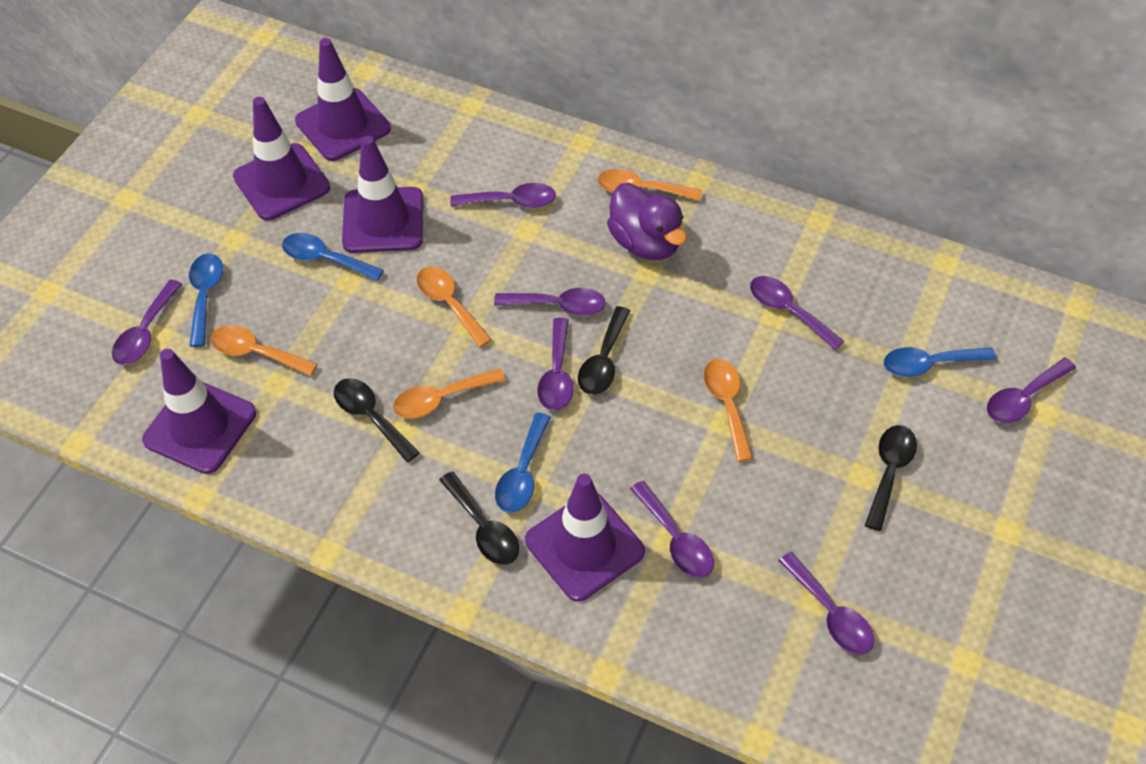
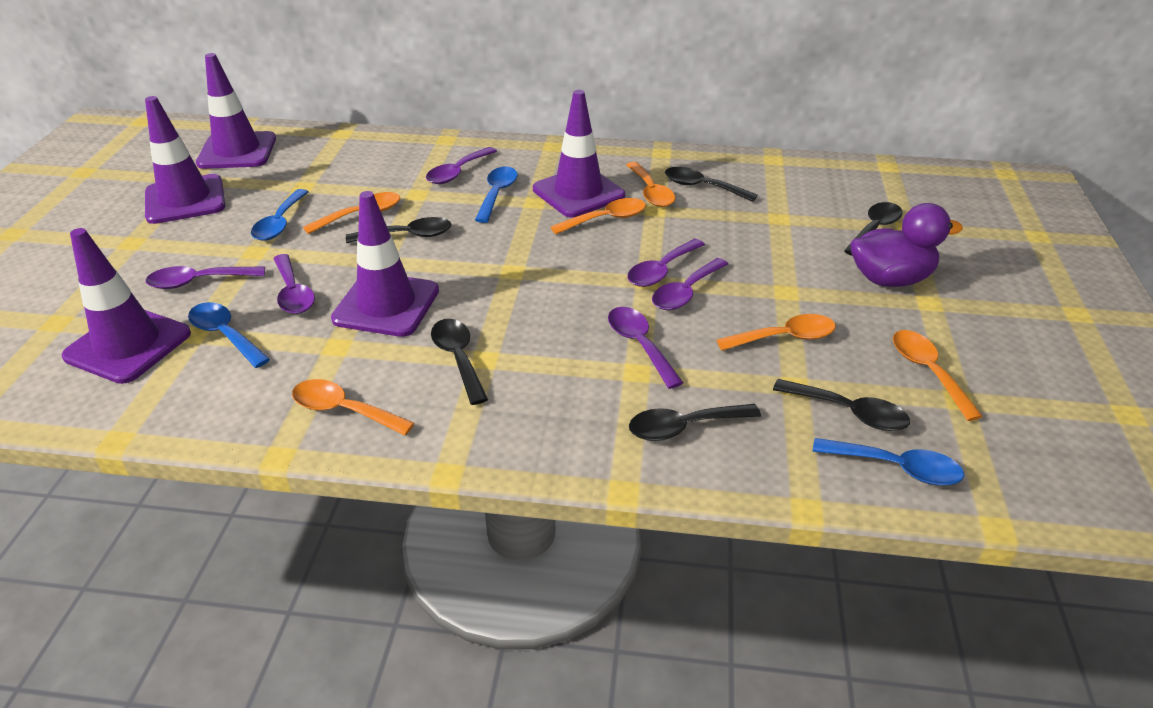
black spoon: 4 -> 6
orange spoon: 5 -> 6
purple spoon: 8 -> 6

